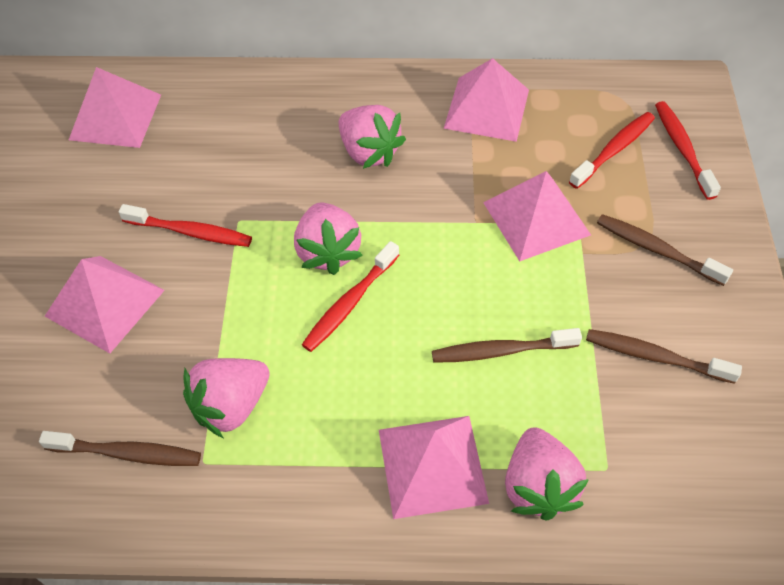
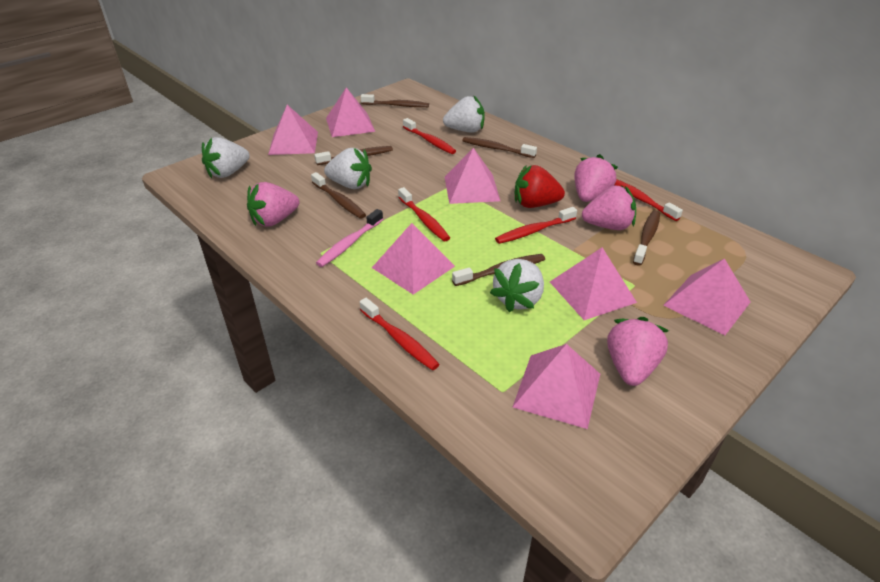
brown toothbrush: 4 -> 6
pink pyramid: 5 -> 7
pink toothbrush: 0 -> 1
red strawberry: 0 -> 1
red toothbrush: 4 -> 5
white strawberry: 0 -> 4

